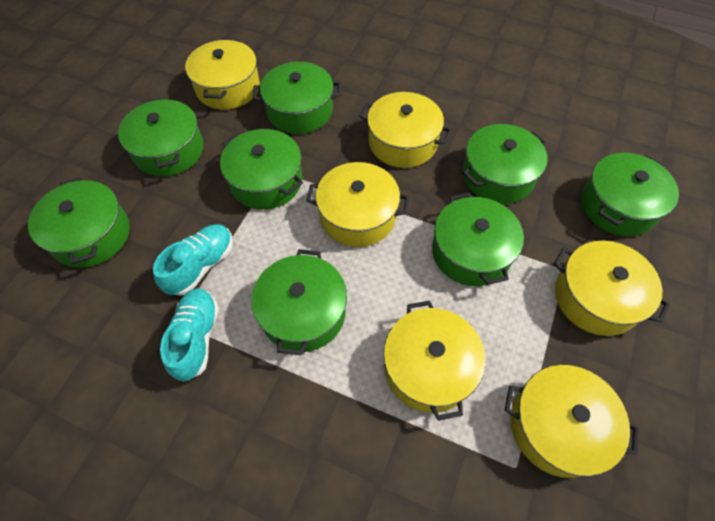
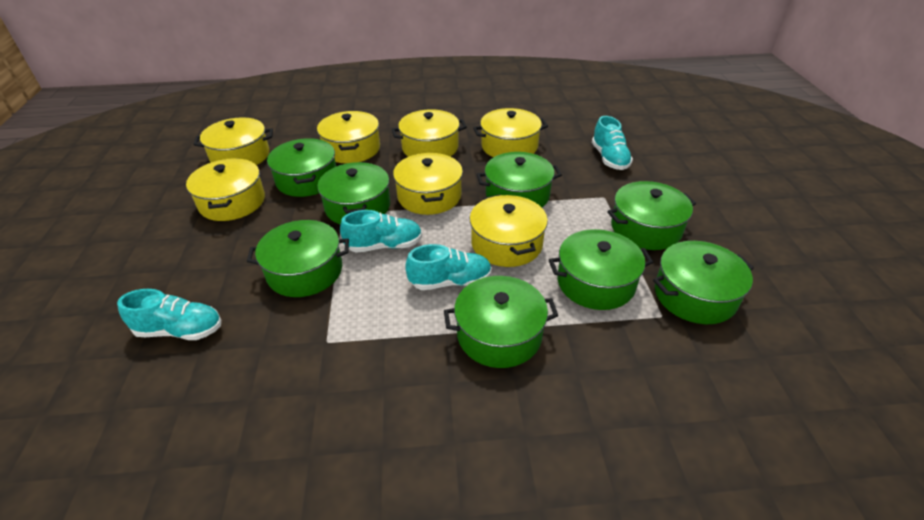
turquoise shoe: 2 -> 4
yellow pot: 6 -> 7

